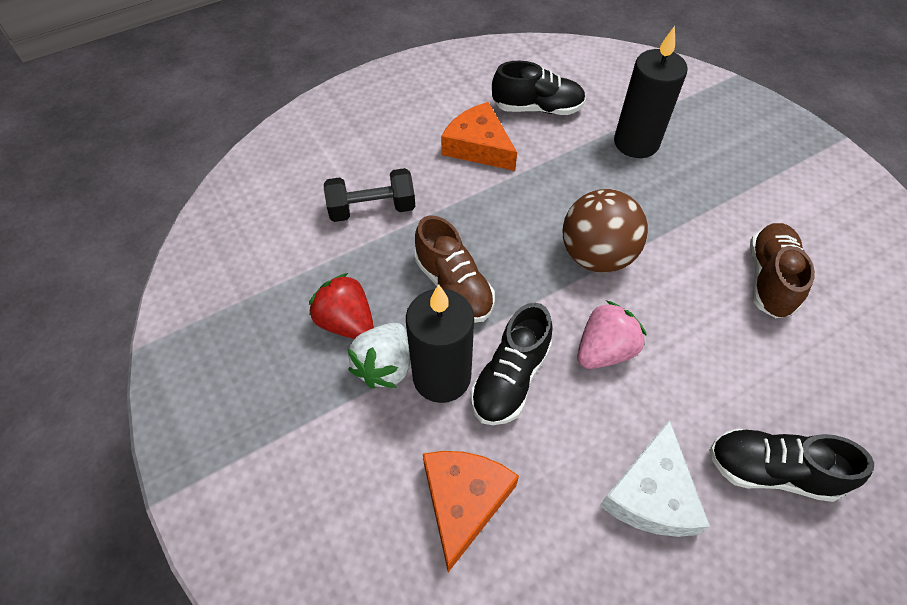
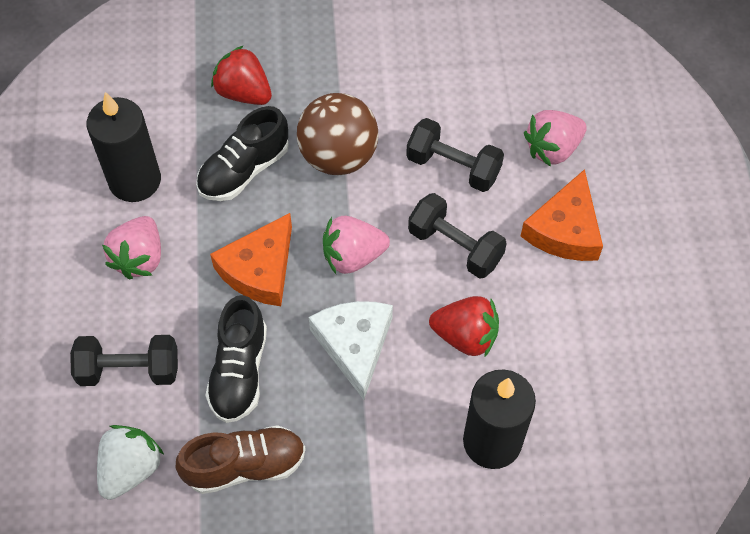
black dumbbell: 1 -> 3
black shoe: 3 -> 2
brown shoe: 2 -> 1
pink strawberry: 1 -> 3
red strawberry: 1 -> 2

